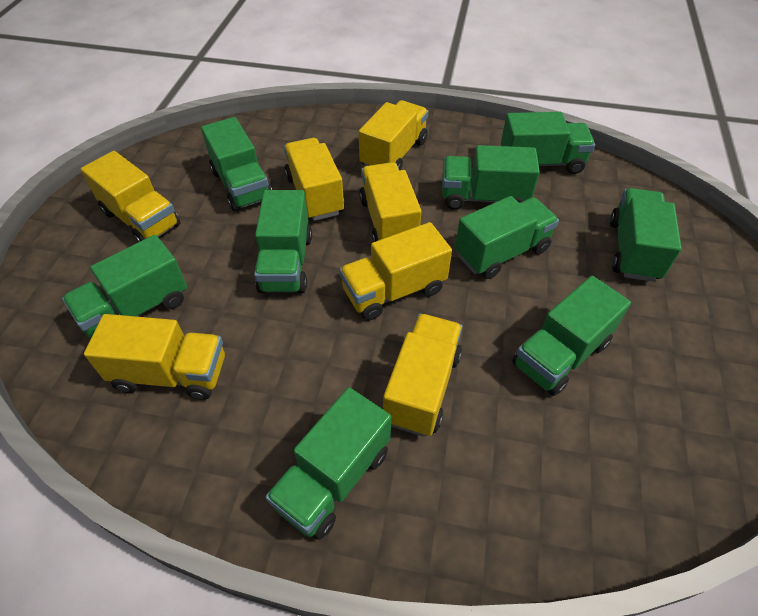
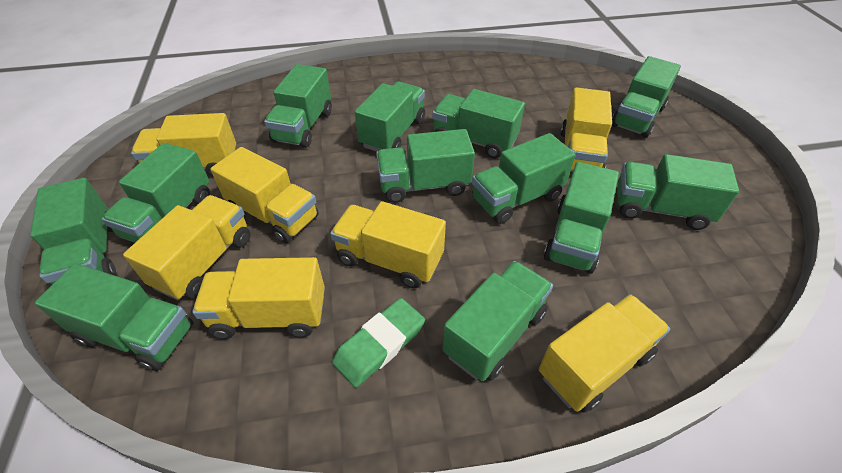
green eraser: 0 -> 1
green truck: 9 -> 12

